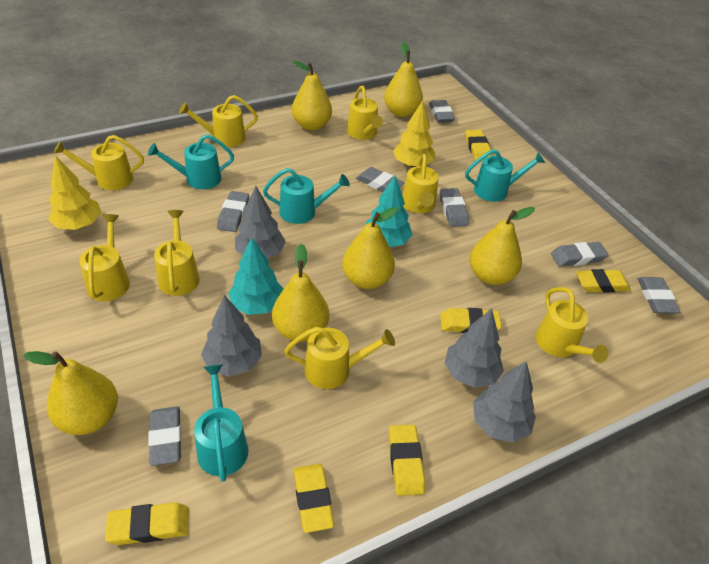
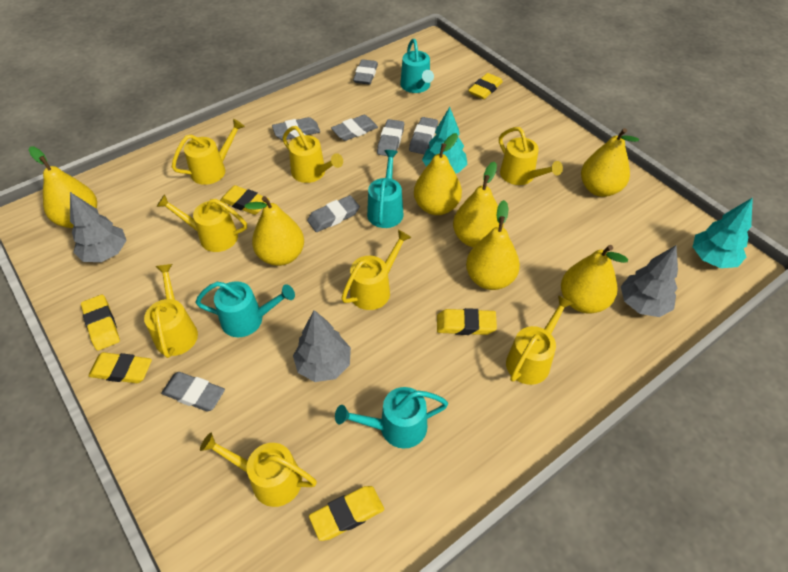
grey tree: 4 -> 3
yellow pear: 6 -> 7
yellow tree: 2 -> 0

